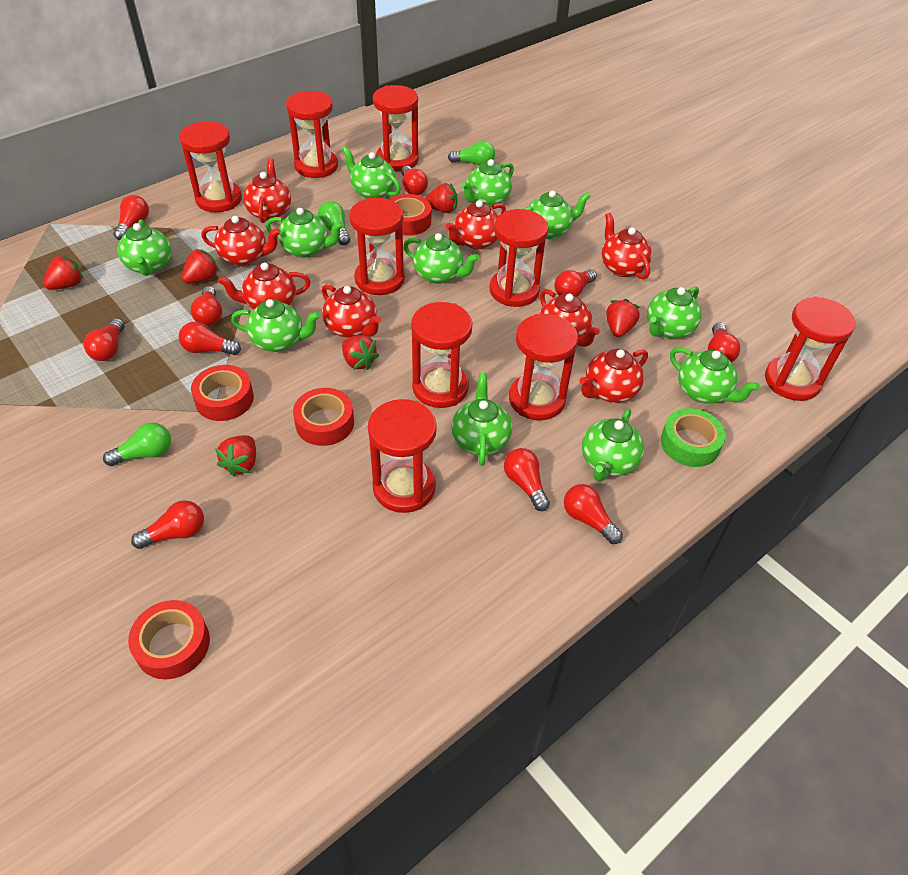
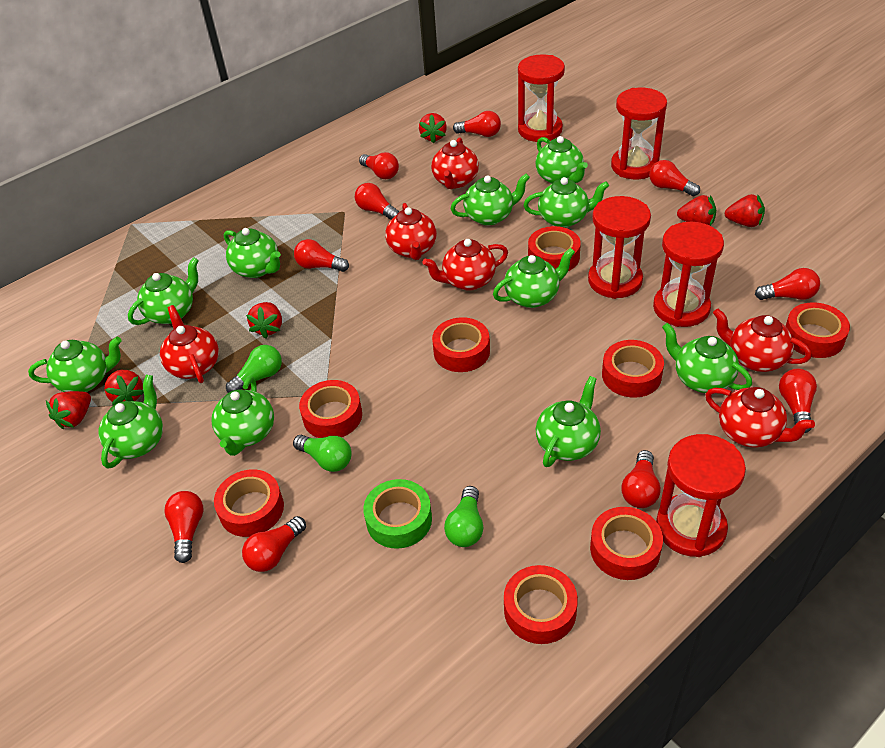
red hourglass: 9 -> 5
red tape: 4 -> 8
red teapot: 8 -> 6

